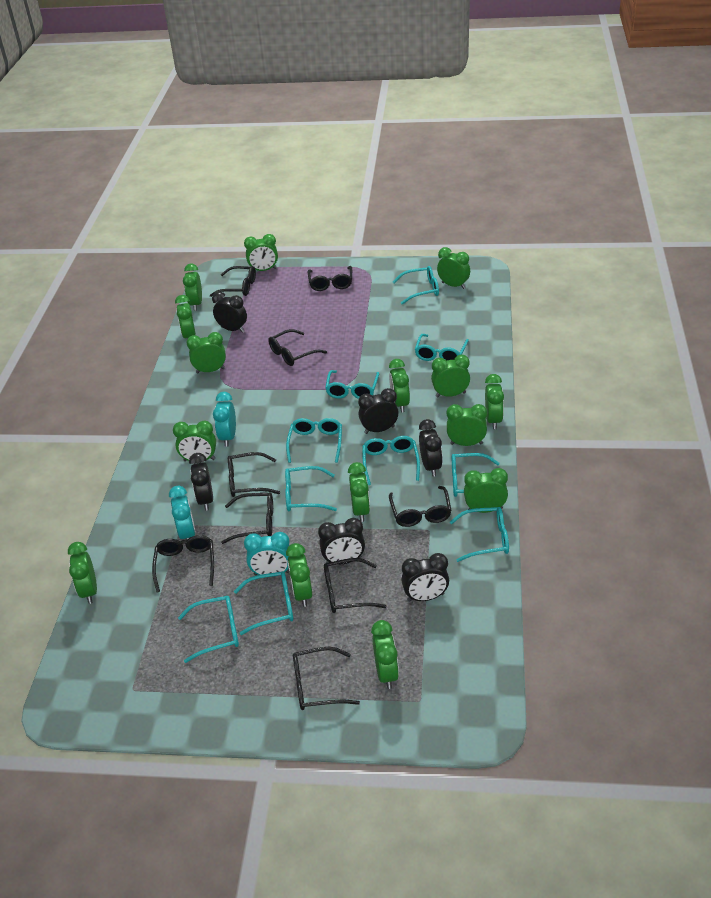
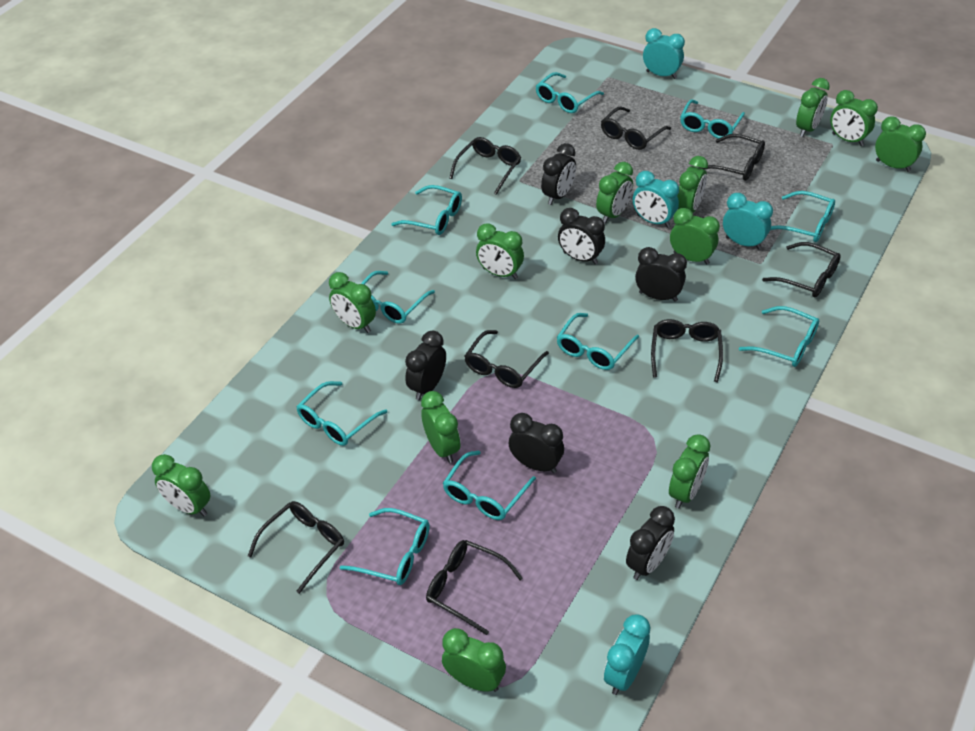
black glasses: 9 -> 8
green clock: 15 -> 12
turquoise clock: 3 -> 4

